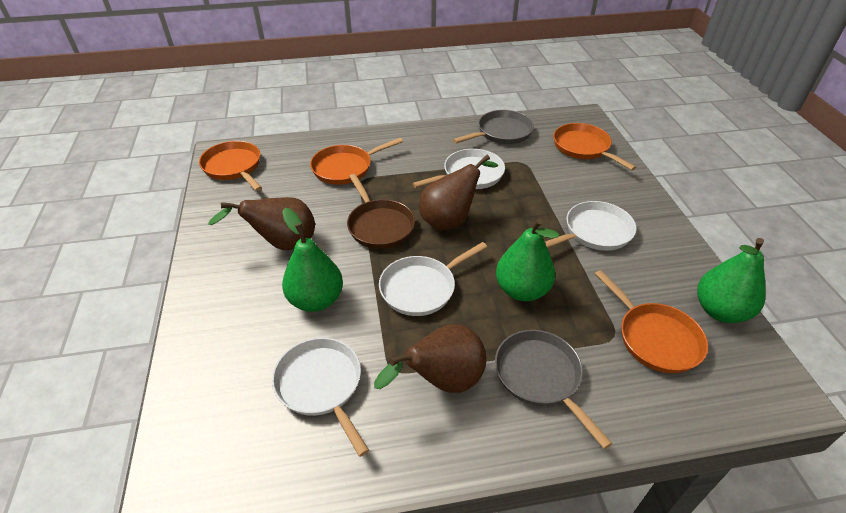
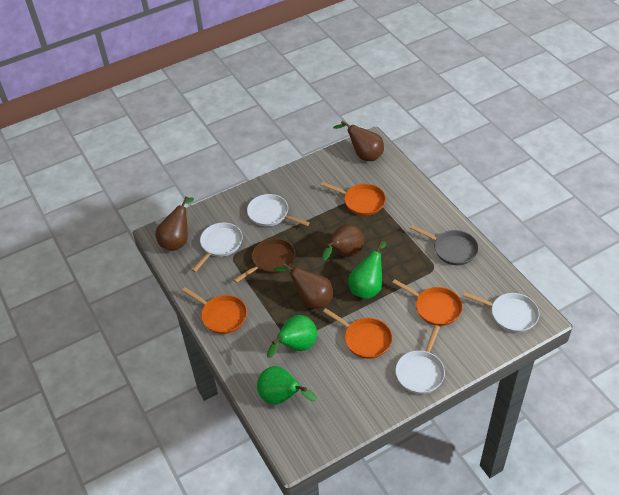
brown pear: 3 -> 4
grey pan: 2 -> 1

